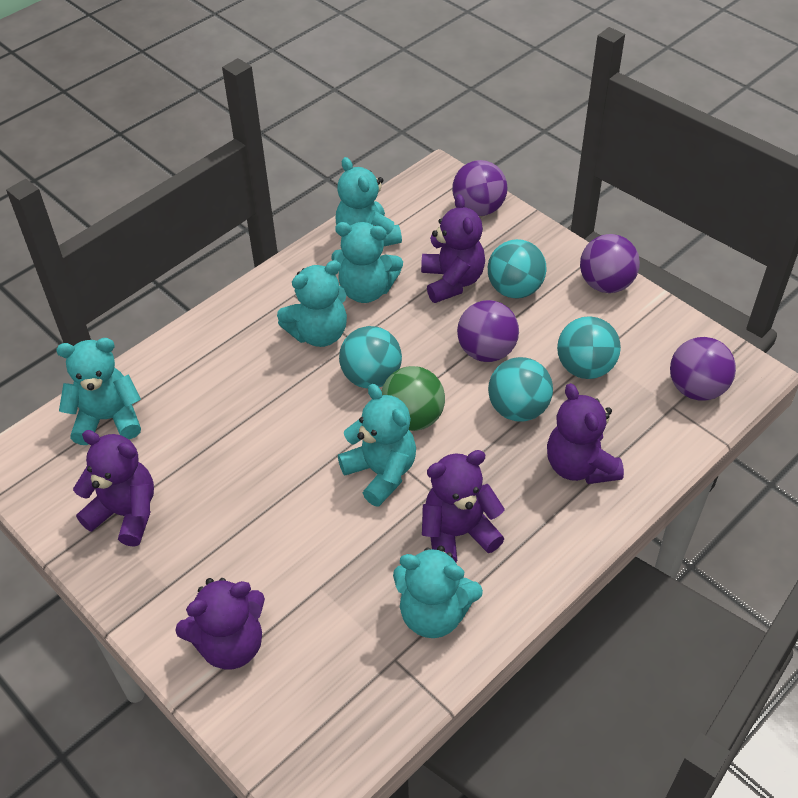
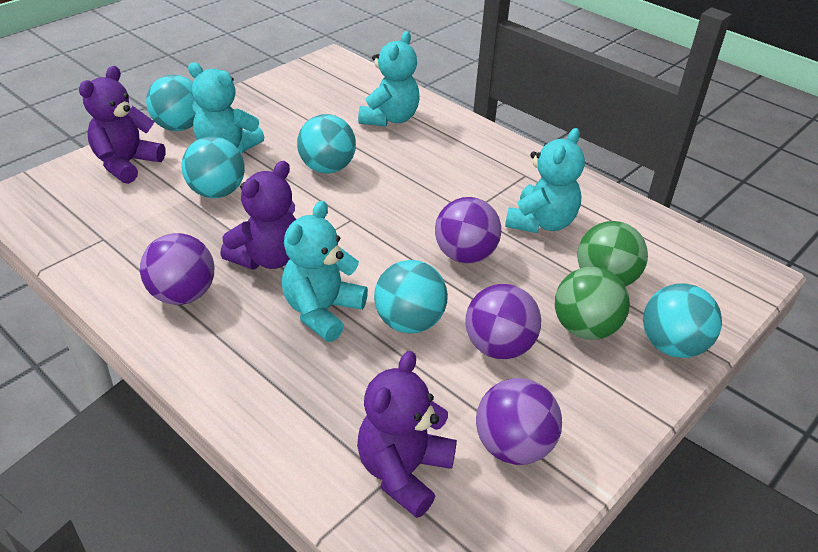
green ball: 1 -> 2
purple teddy bear: 5 -> 3
turquoise ball: 4 -> 5
turquoise teddy bear: 6 -> 4

